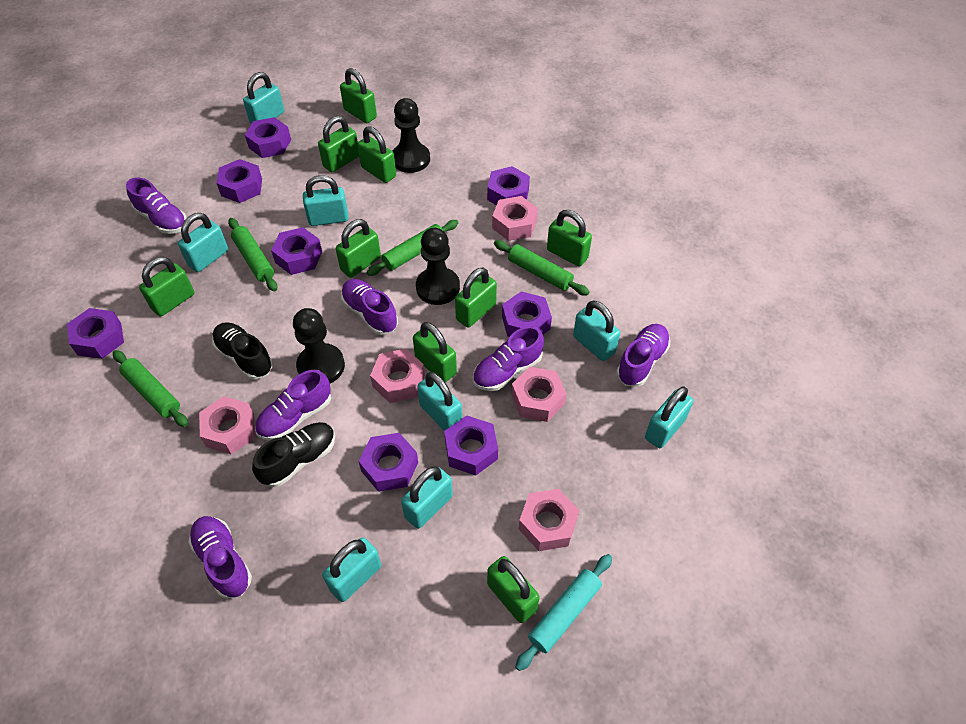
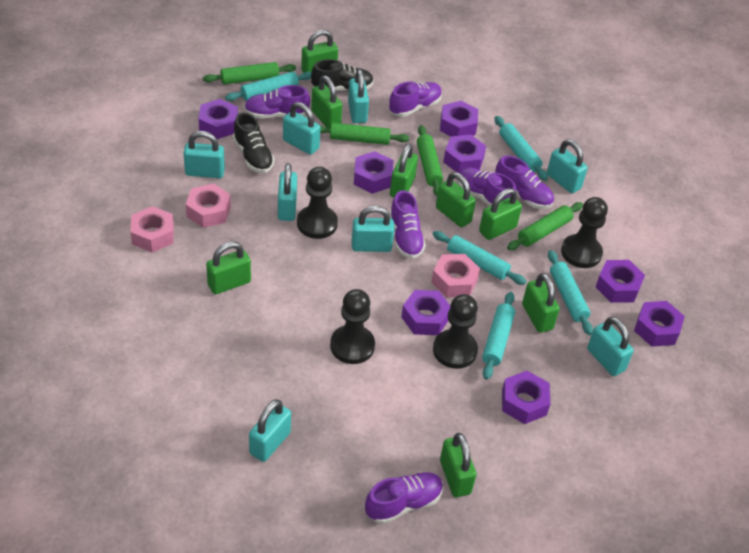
black pawn: 3 -> 4
green padlock: 9 -> 8
pink nut: 5 -> 3
turquoise rolling pin: 1 -> 5

